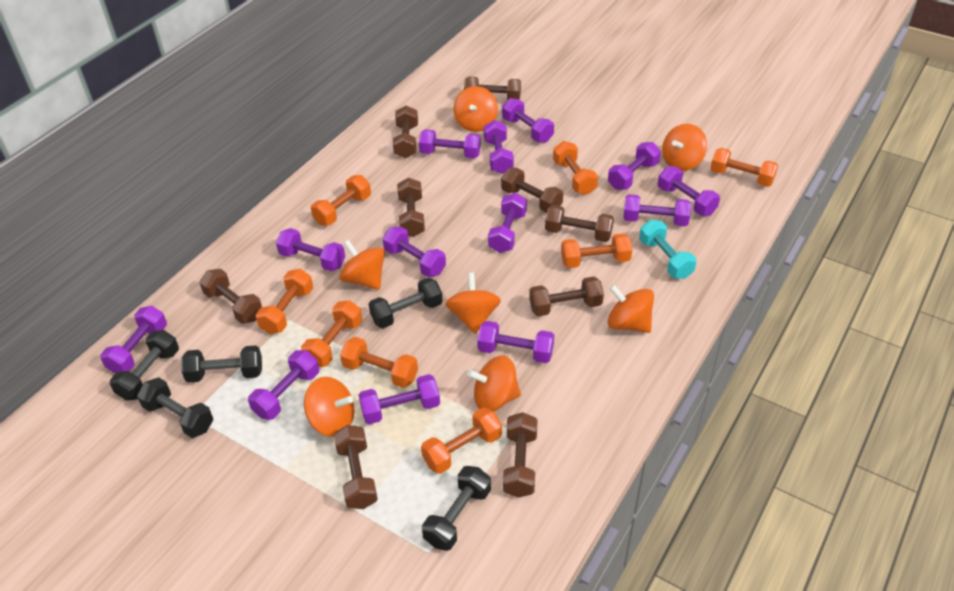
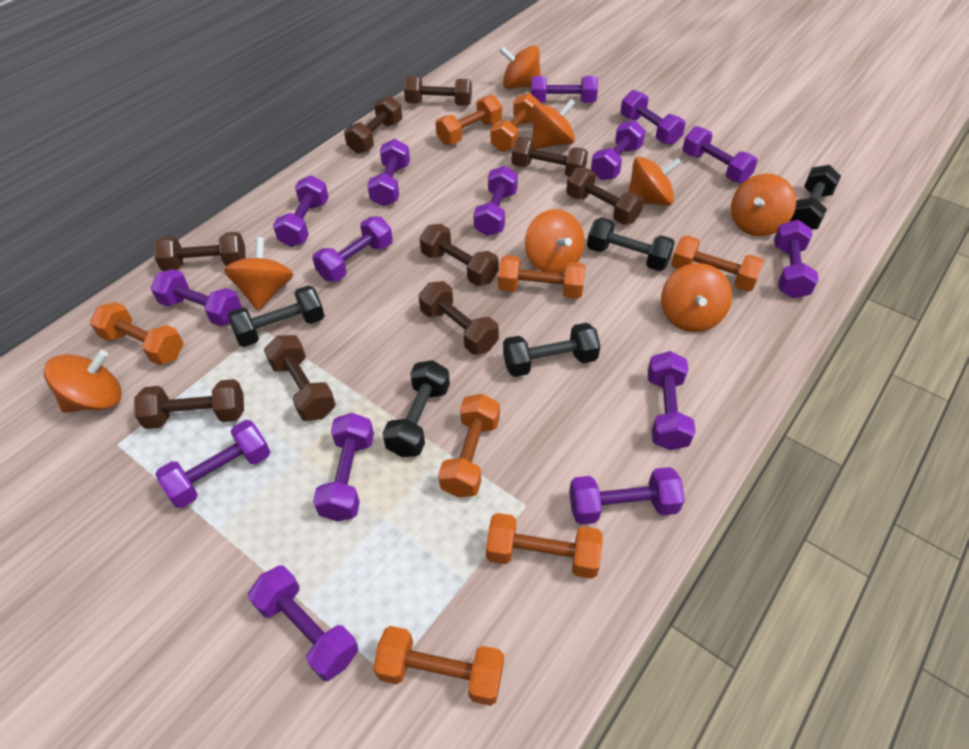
orange spinning top: 7 -> 8
purple dumbbell: 13 -> 15
turquoise dumbbell: 1 -> 0

